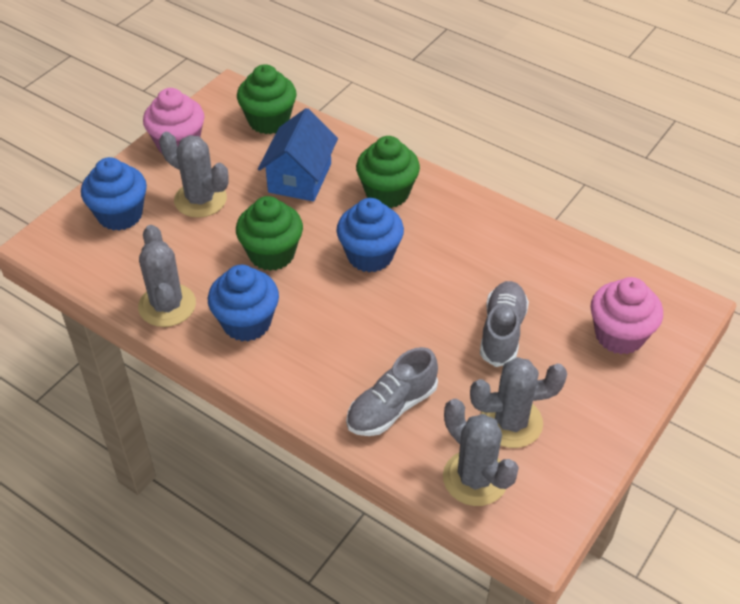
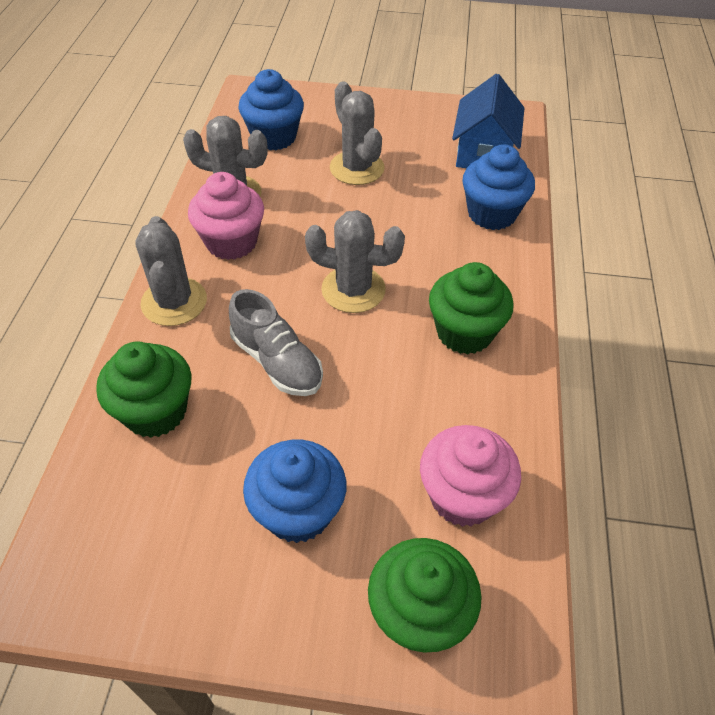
grey shoe: 2 -> 1

